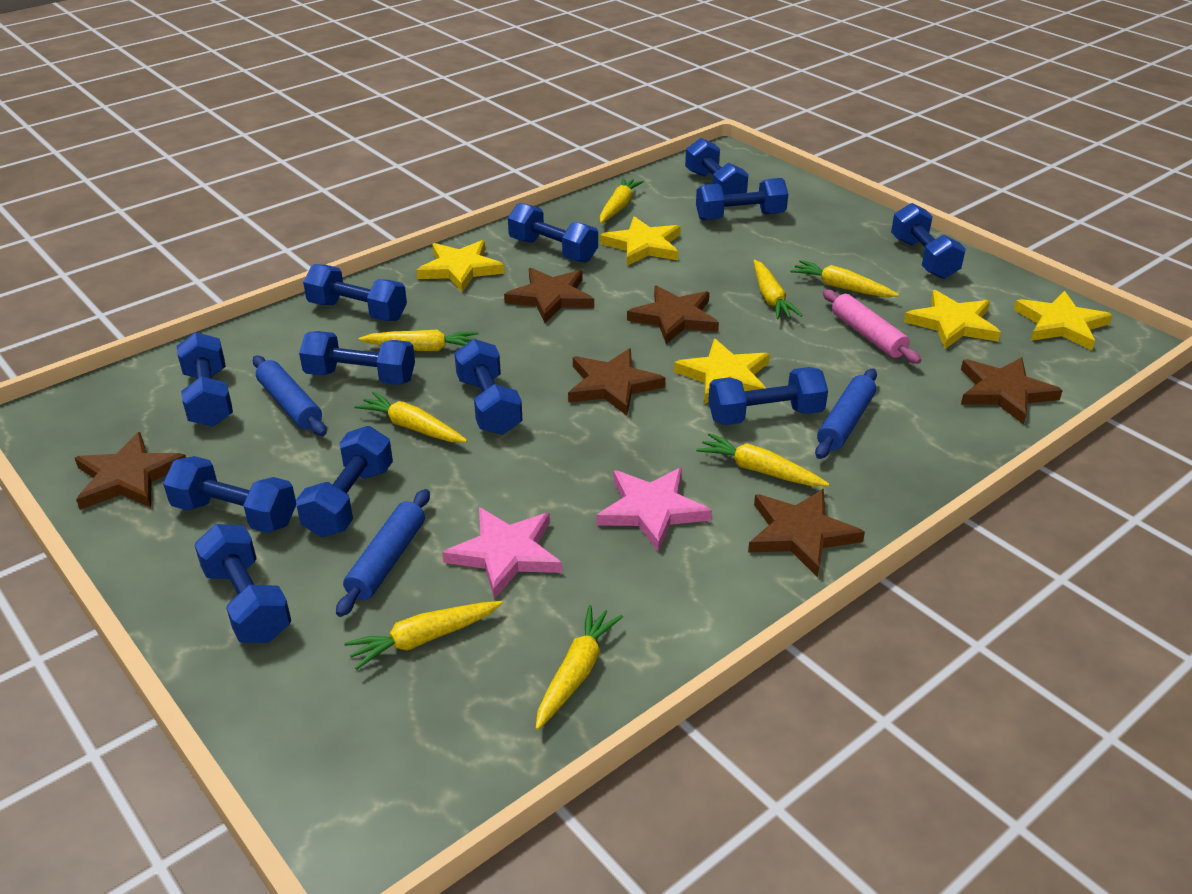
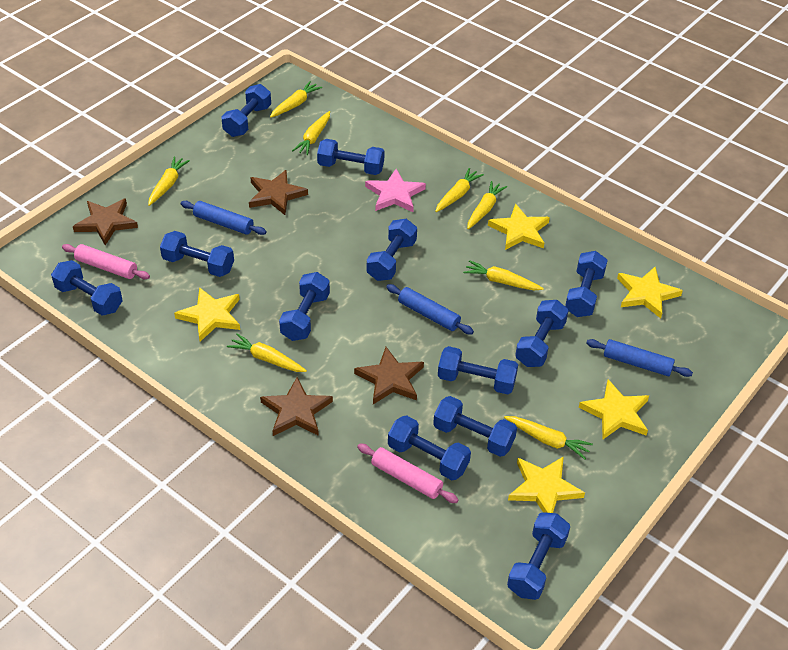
brown star: 6 -> 4
pink rolling pin: 1 -> 2
pink star: 2 -> 1

